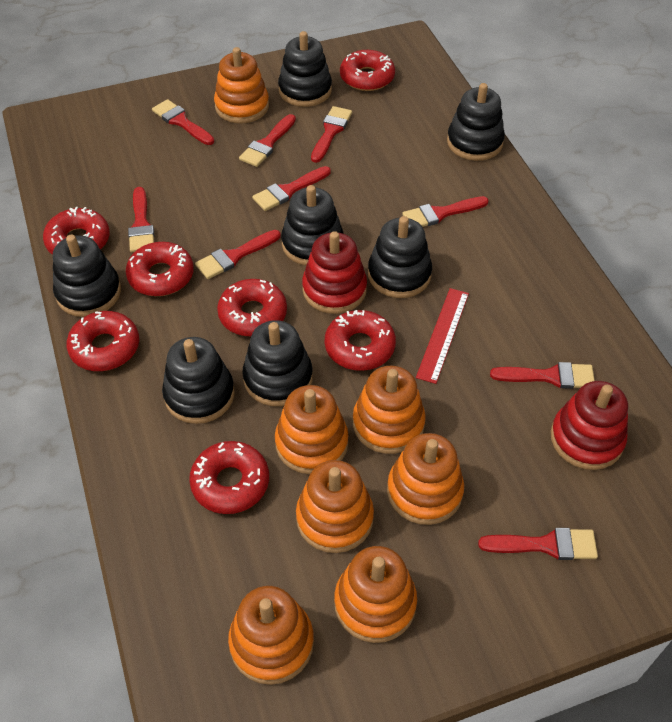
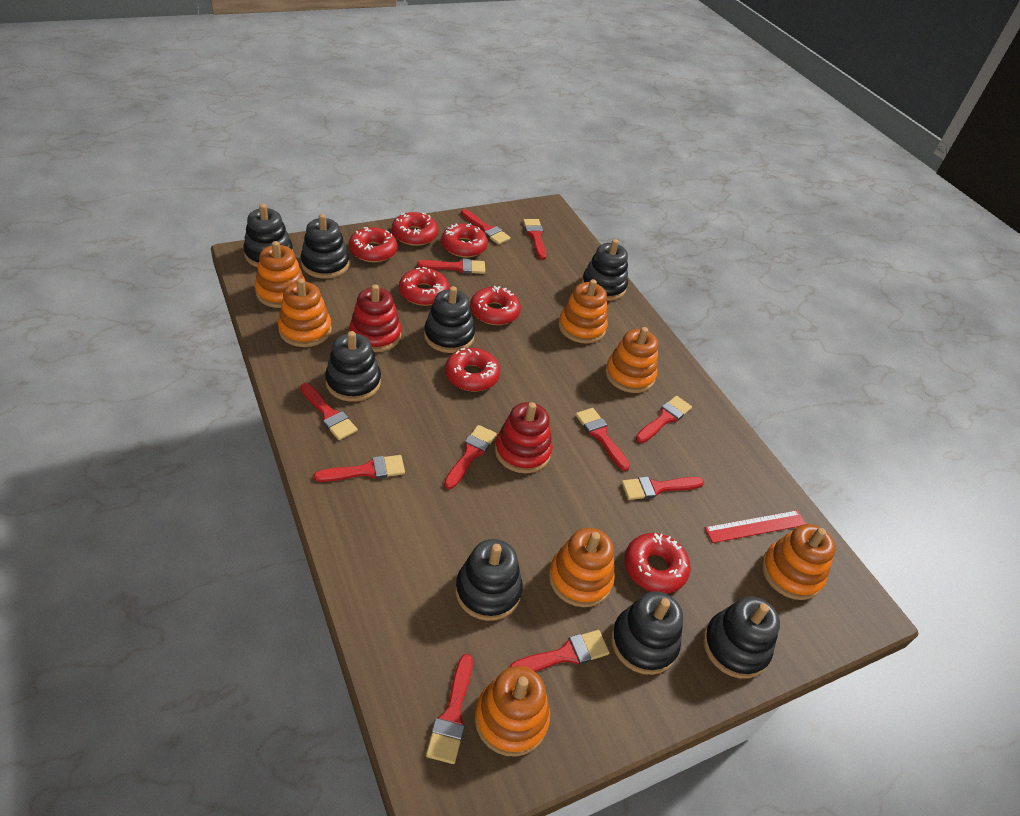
black stacking toy: 7 -> 8
red brush: 9 -> 11

